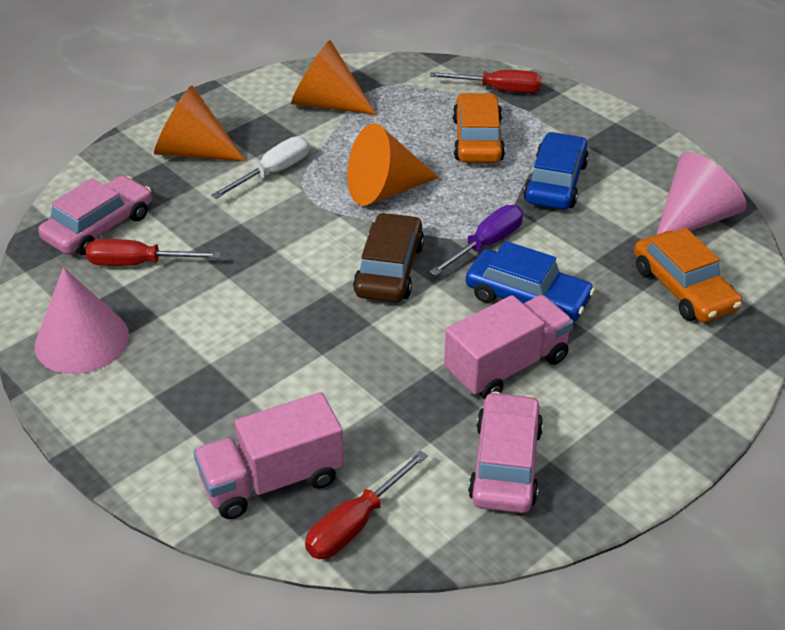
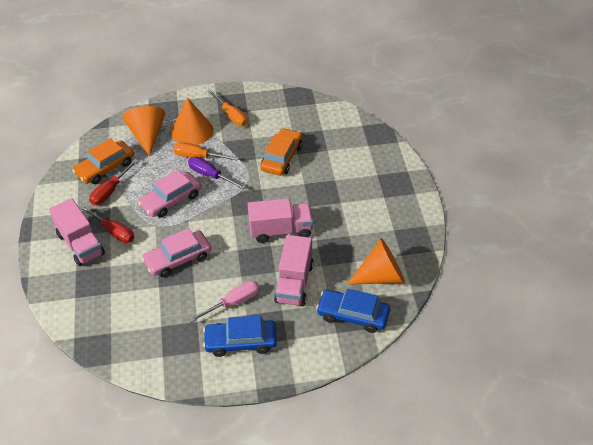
brown car: 1 -> 0
orange screwdriver: 0 -> 2
pink cone: 2 -> 0
pink screwdriver: 0 -> 1
pink truck: 2 -> 3
red screwdriver: 3 -> 2
white screwdriver: 1 -> 0

